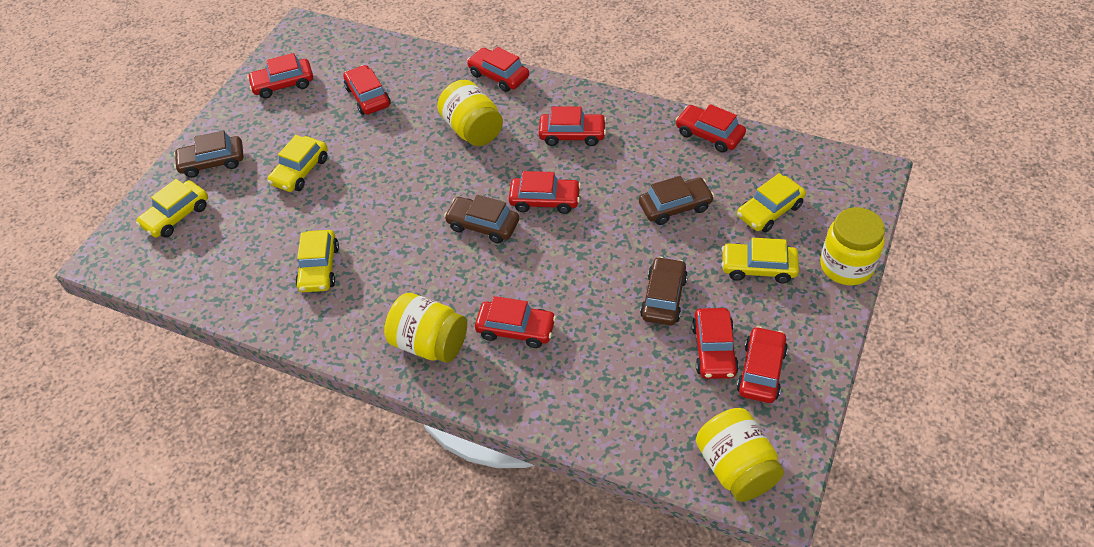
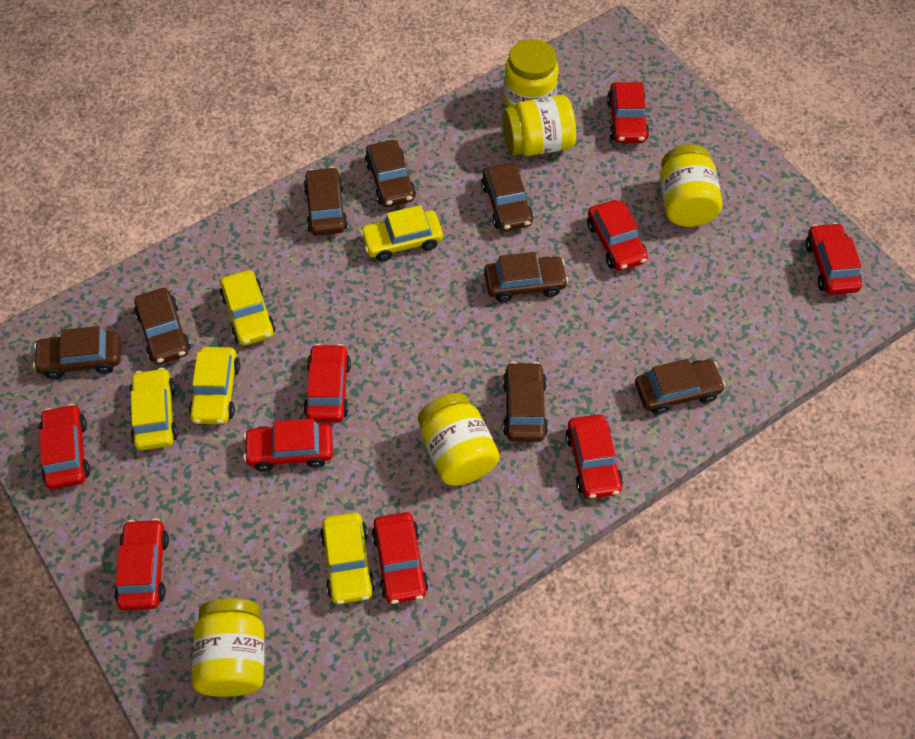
brown car: 4 -> 8
yellow jar: 4 -> 5

